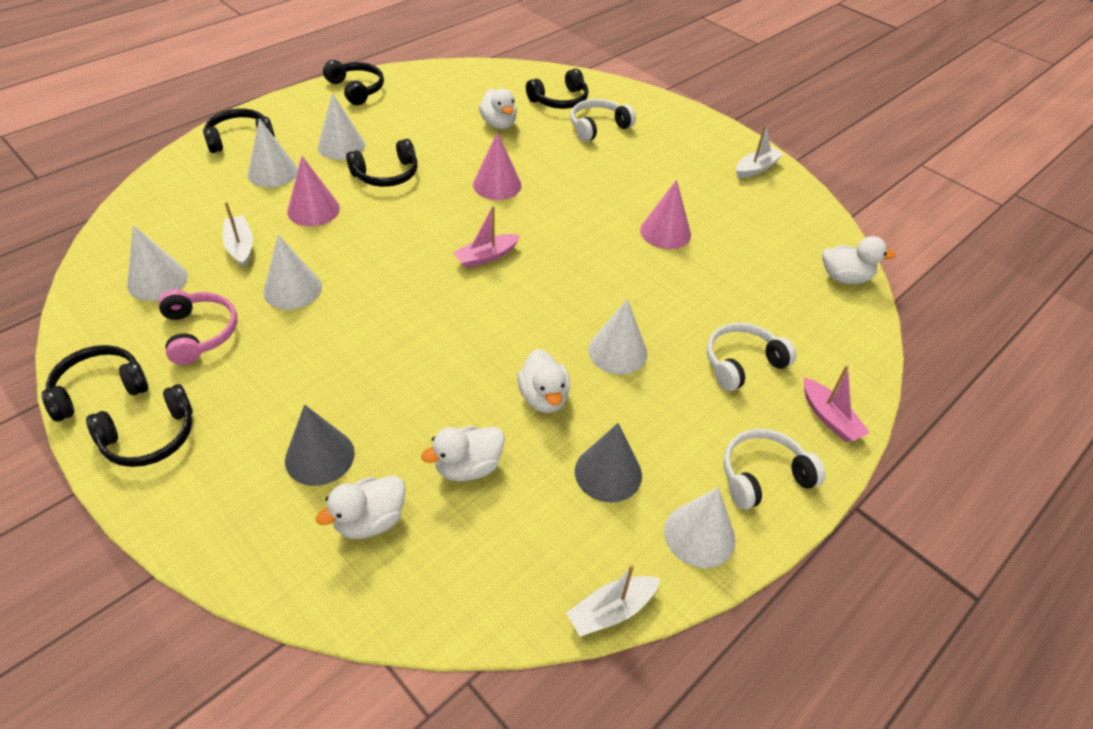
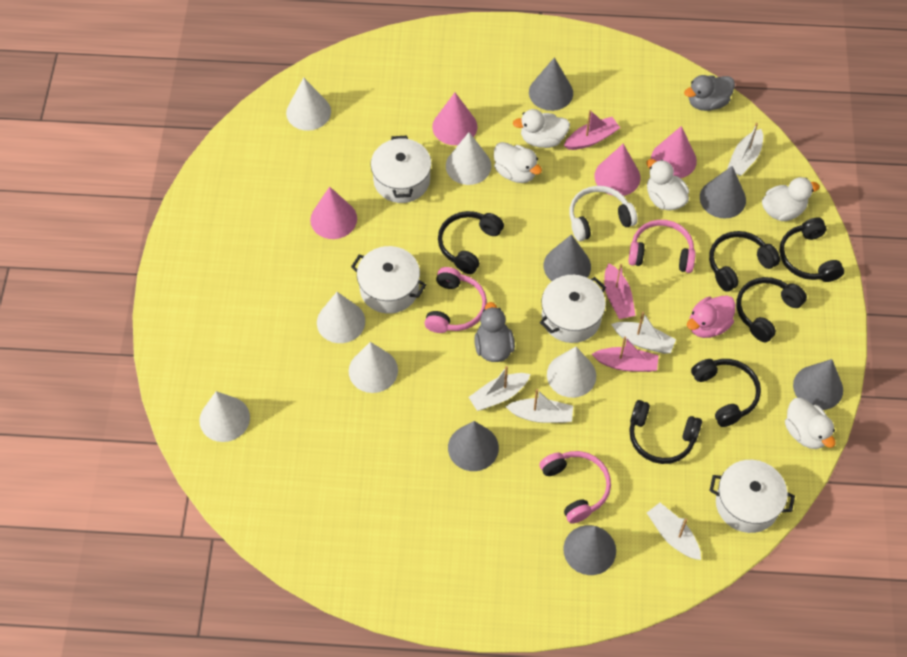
grey cone: 2 -> 6
grey duck: 0 -> 2
pink boat: 2 -> 3
pink cone: 3 -> 4
pink duck: 0 -> 1
pink headphones: 1 -> 3
white boat: 3 -> 5
white headphones: 3 -> 1
white pot: 0 -> 4

